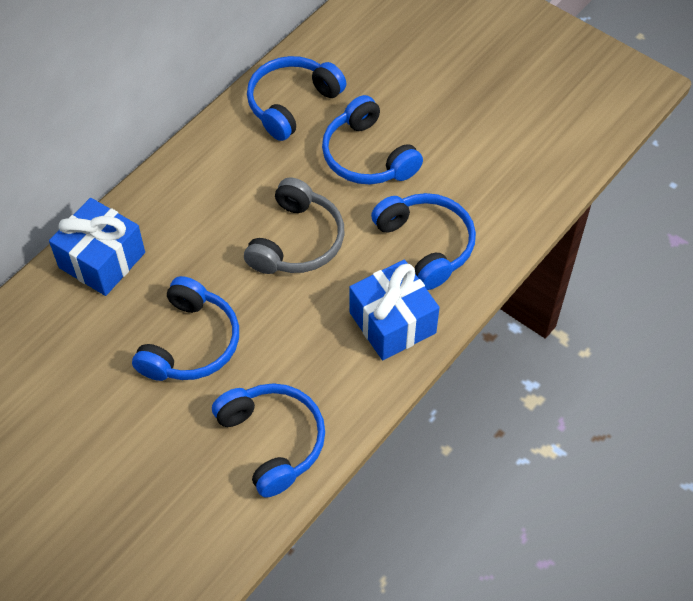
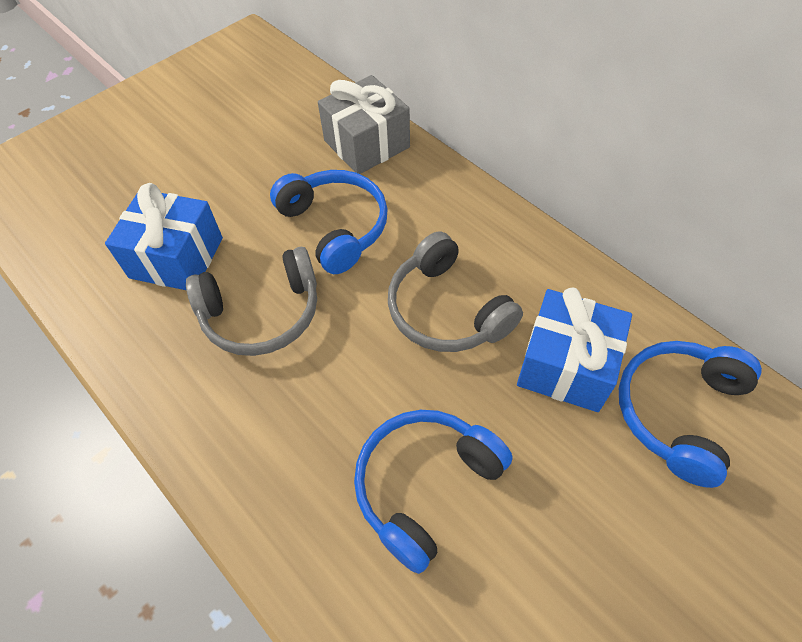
blue headphones: 5 -> 3
grey gift: 0 -> 1
grey headphones: 1 -> 2

